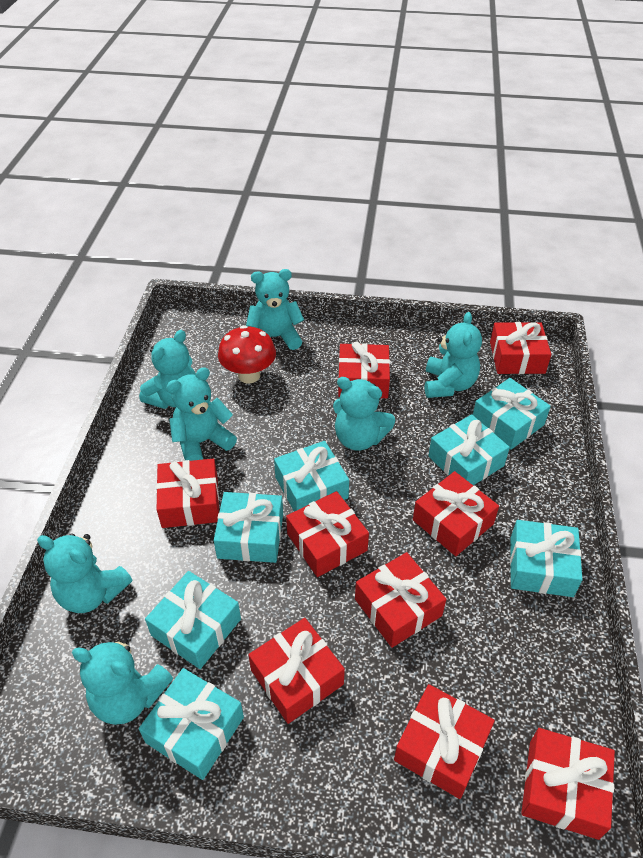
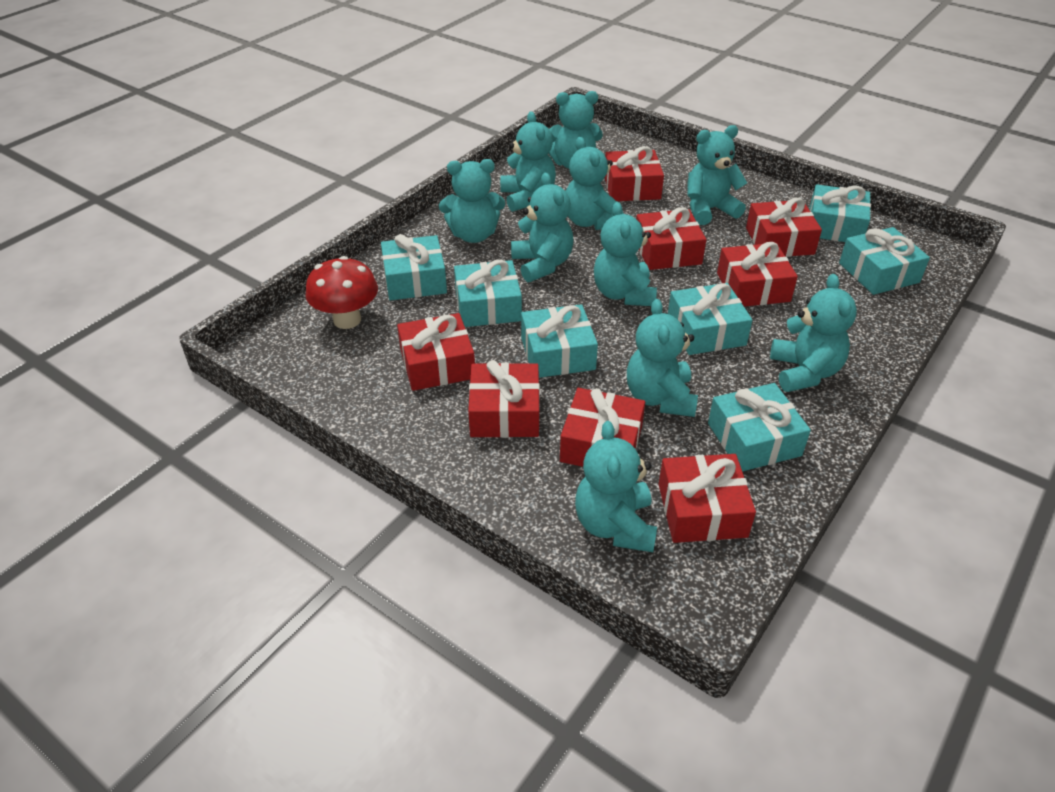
red gift: 9 -> 8
turquoise teddy bear: 7 -> 10

